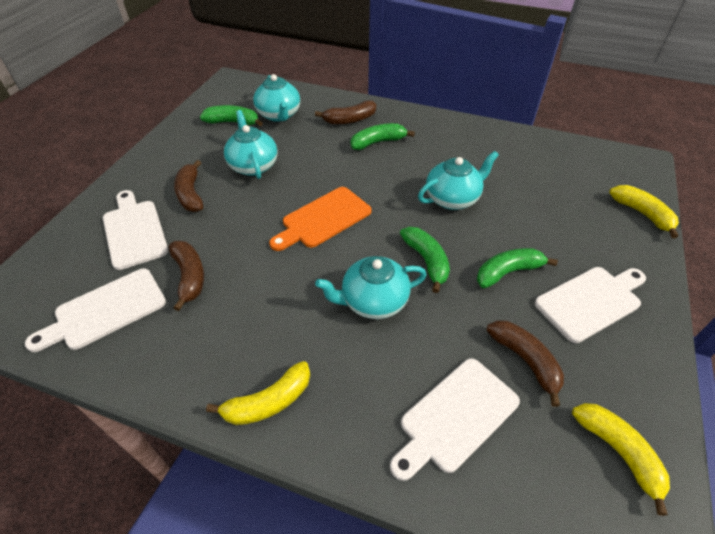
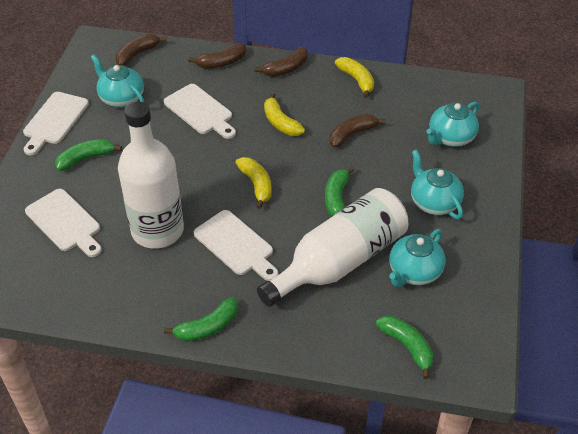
orange cutting board: 1 -> 0
white bottle: 0 -> 2

